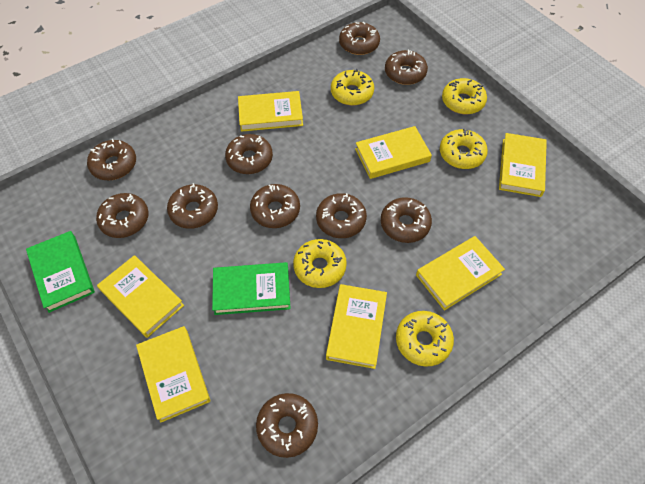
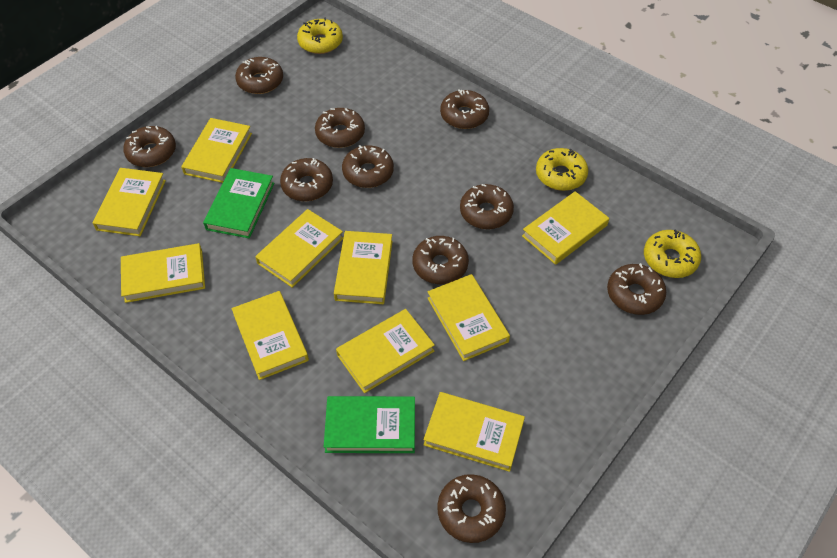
yellow book: 7 -> 10
yellow donut: 5 -> 3

